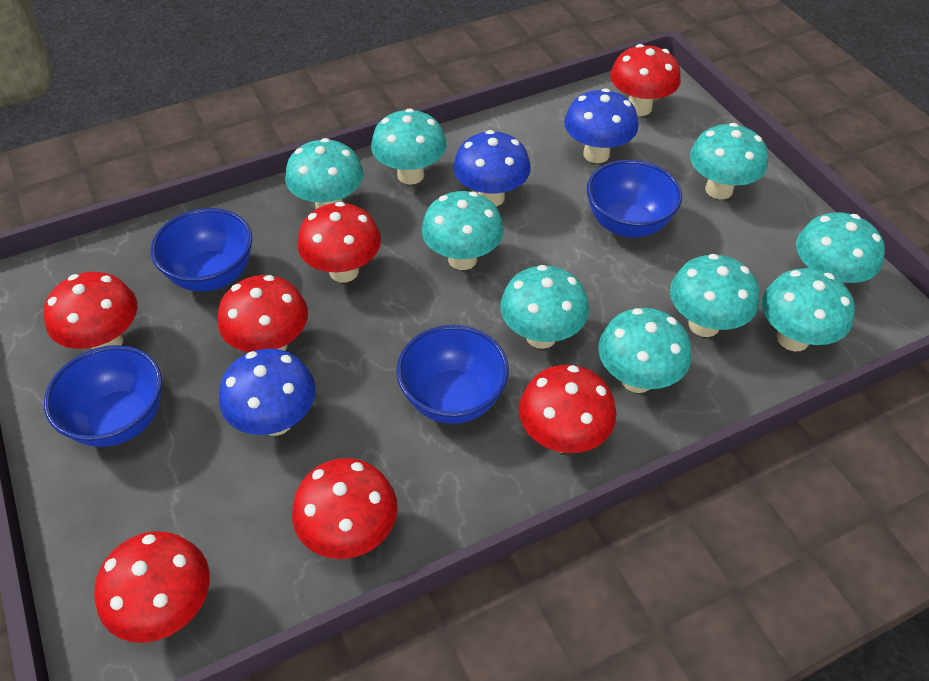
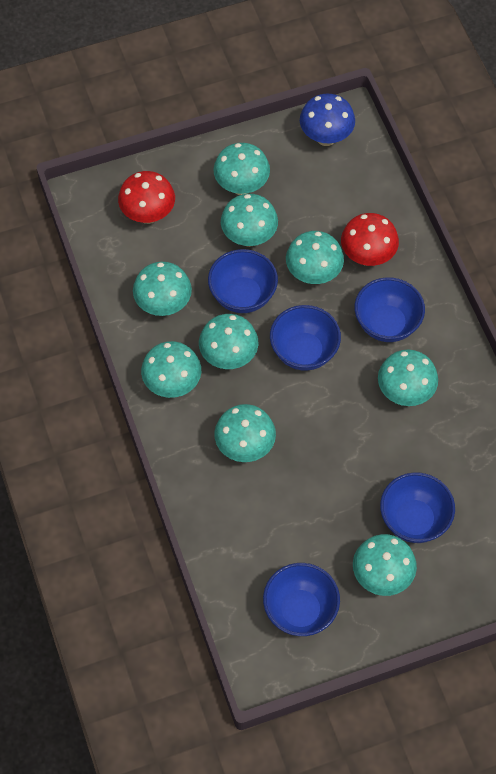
blue bowl: 4 -> 5
blue mushroom: 3 -> 1
red mushroom: 7 -> 2

